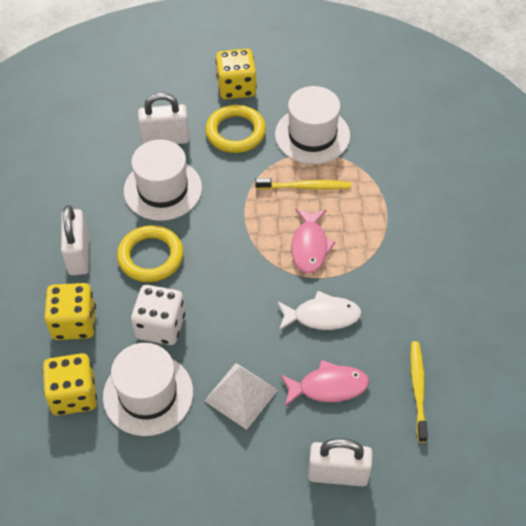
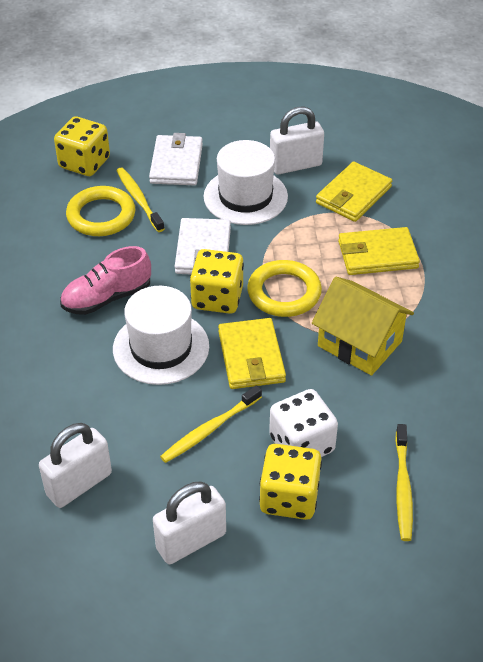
pink fish: 2 -> 0
pink shoe: 0 -> 1
white fish: 1 -> 0
white hat: 3 -> 2
white pyramid: 1 -> 0
white wallet: 0 -> 2
yellow house: 0 -> 1
yellow toothbrush: 2 -> 3
yellow wallet: 0 -> 3

